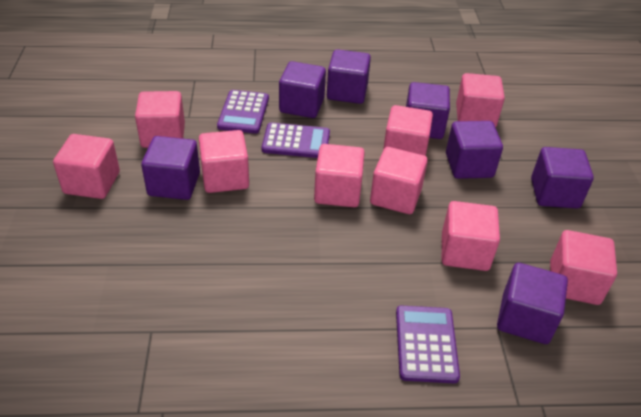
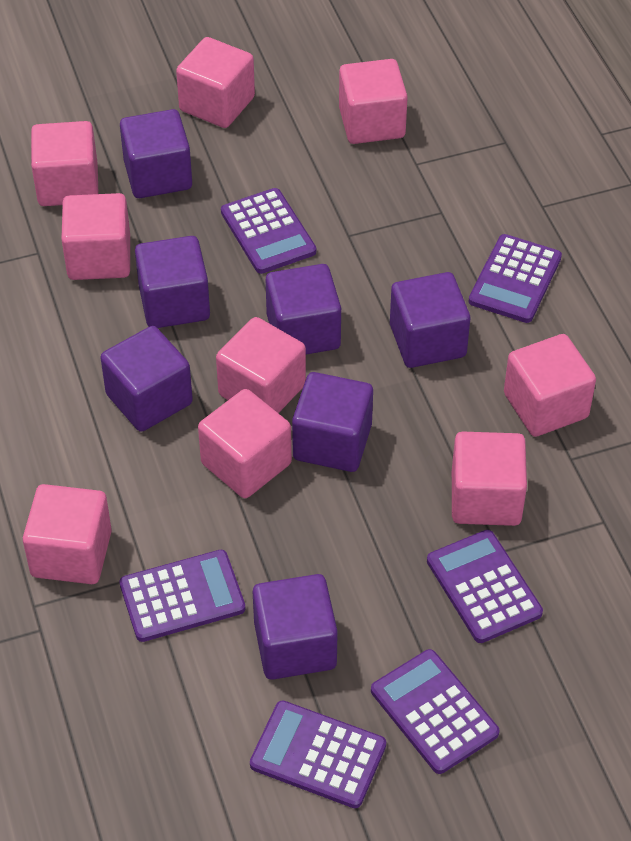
purple calculator: 3 -> 6

